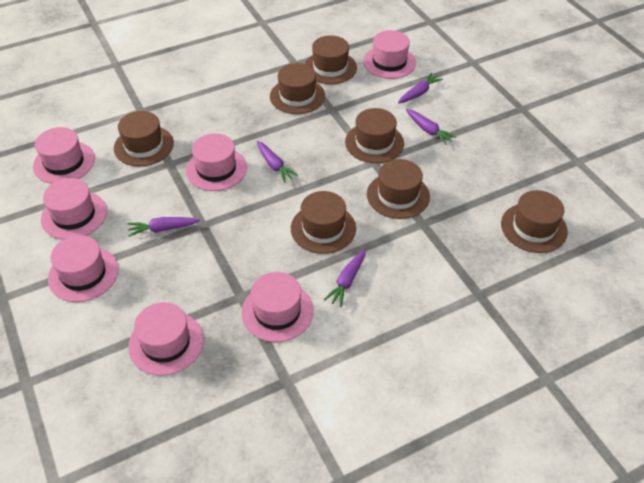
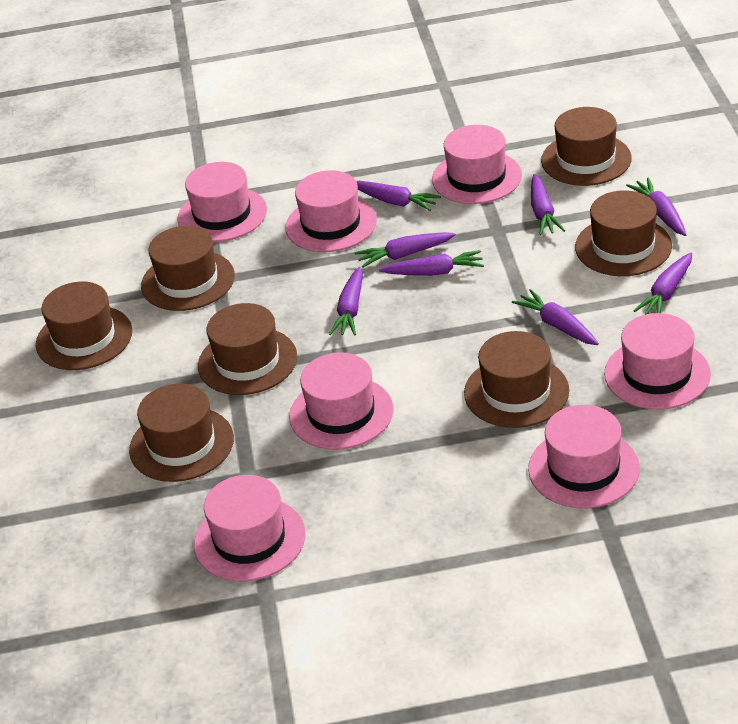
purple carrot: 5 -> 8

